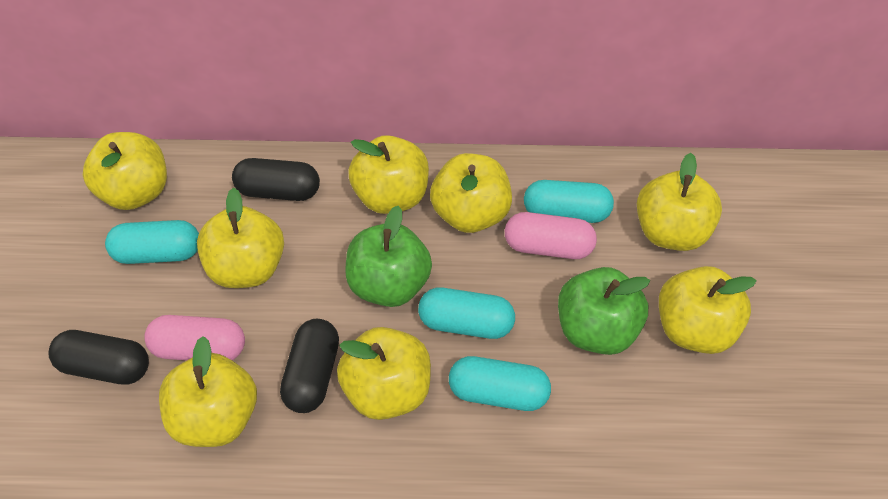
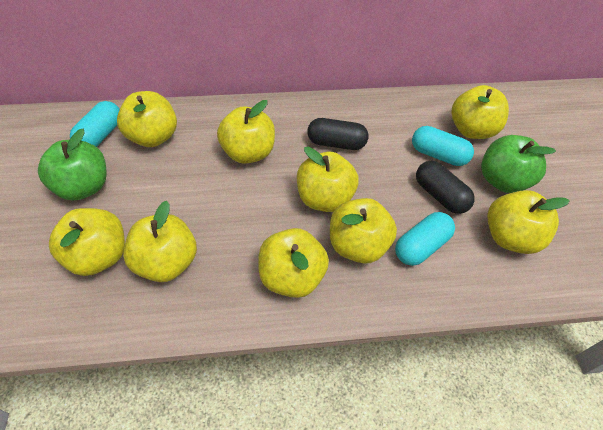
black capsule: 3 -> 2
pink capsule: 2 -> 0
turquoise capsule: 4 -> 3
yellow apple: 8 -> 9

